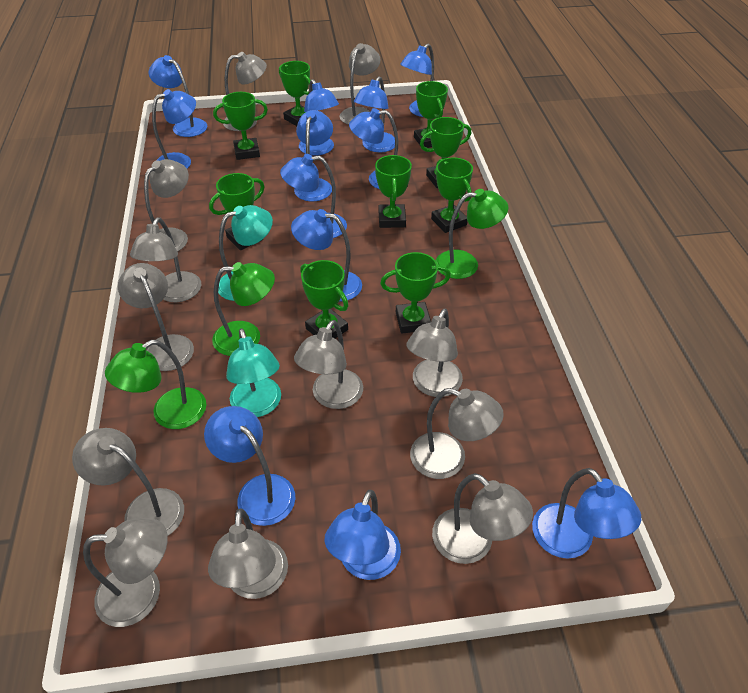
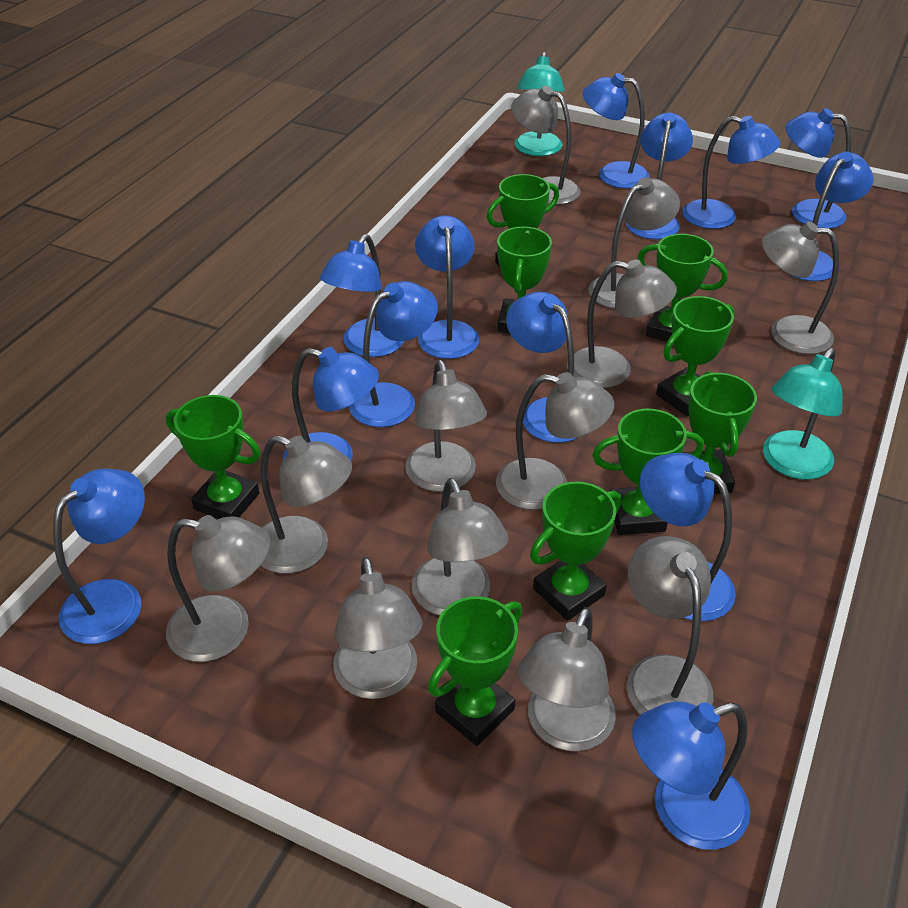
blue lamp: 12 -> 13
green lamp: 3 -> 0

